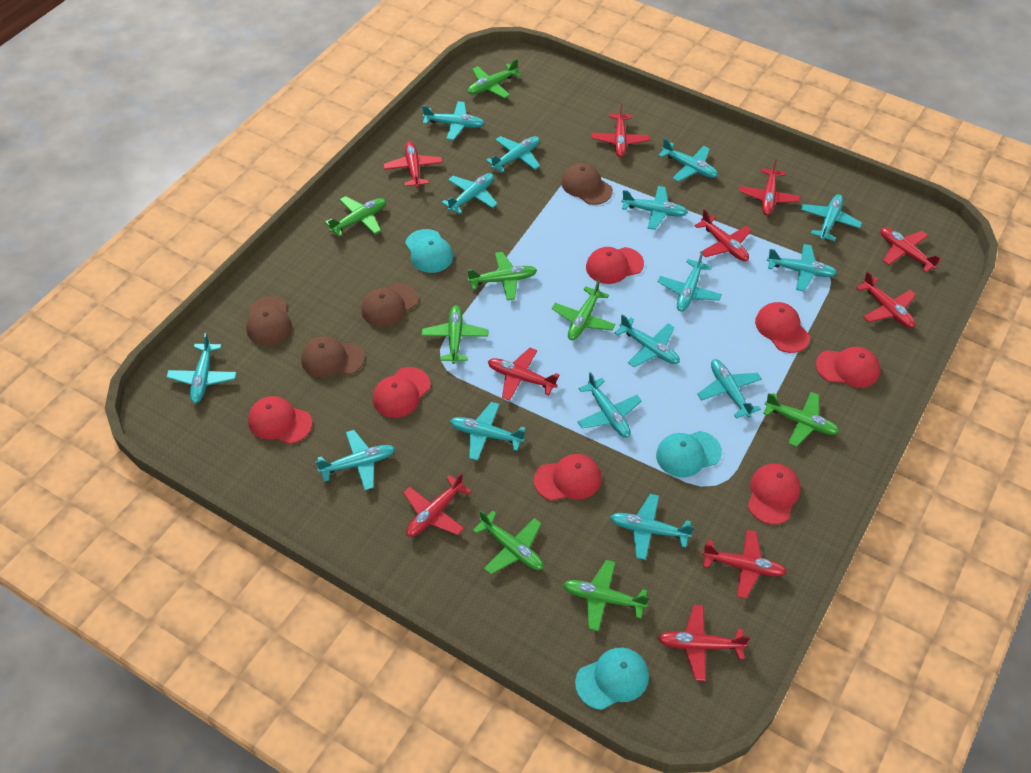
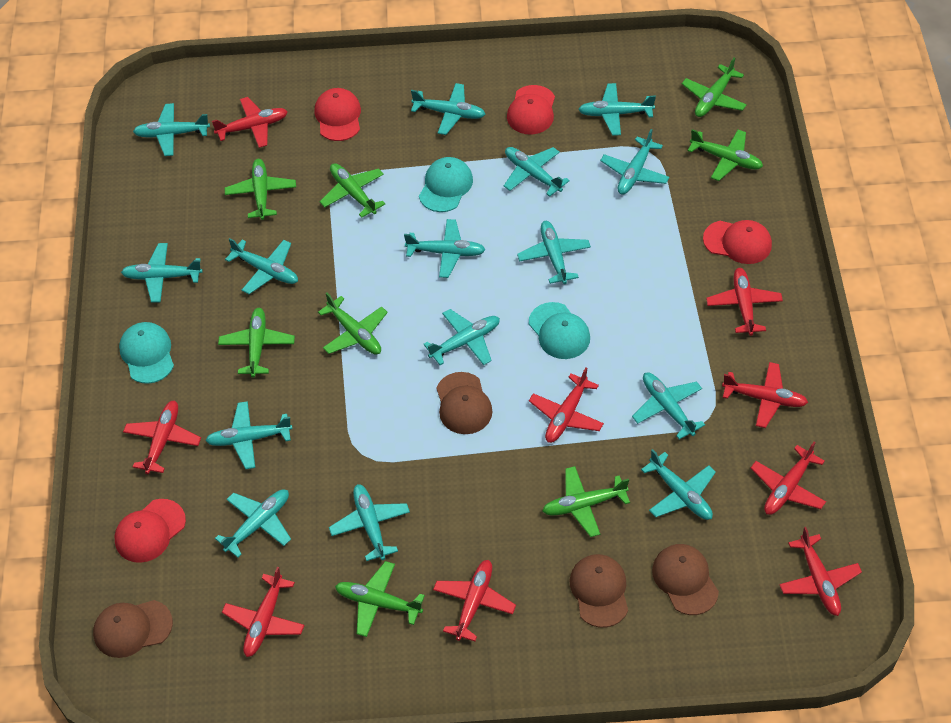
red cap: 7 -> 4
red plane: 10 -> 9

